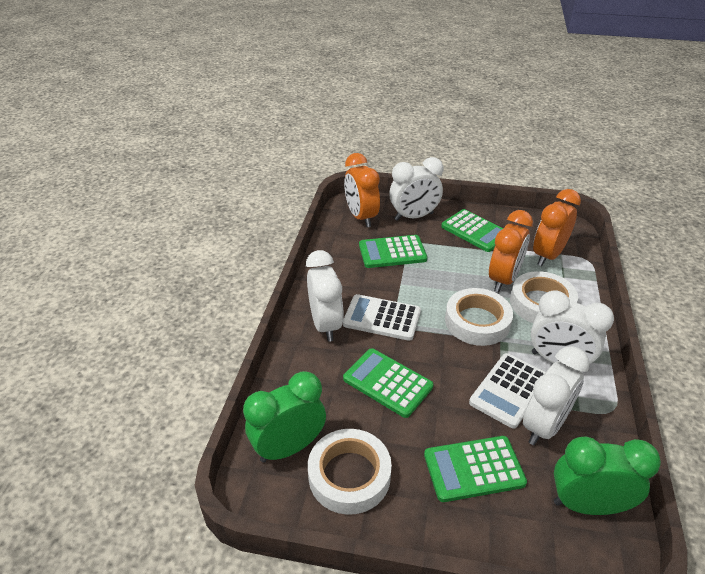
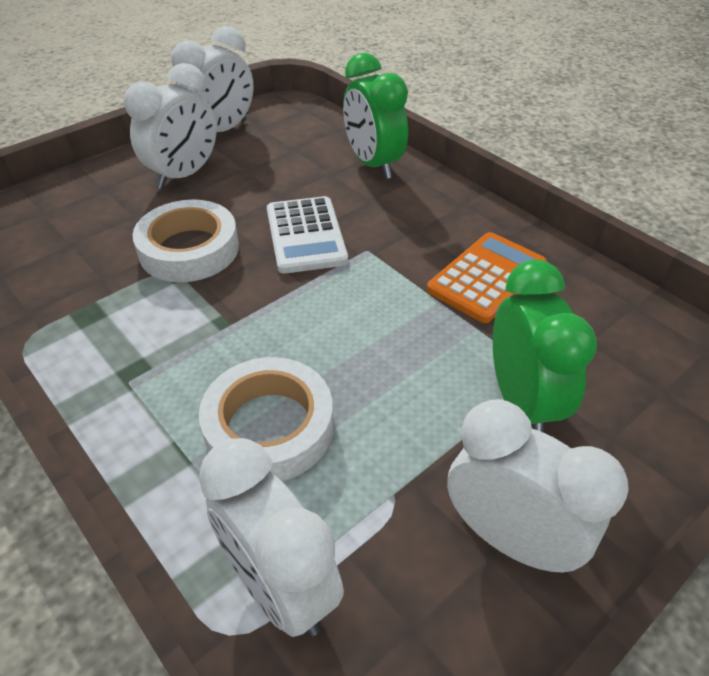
green calculator: 4 -> 0
orange calculator: 0 -> 1
orange clock: 3 -> 0
white calculator: 2 -> 1
white tape: 3 -> 2

